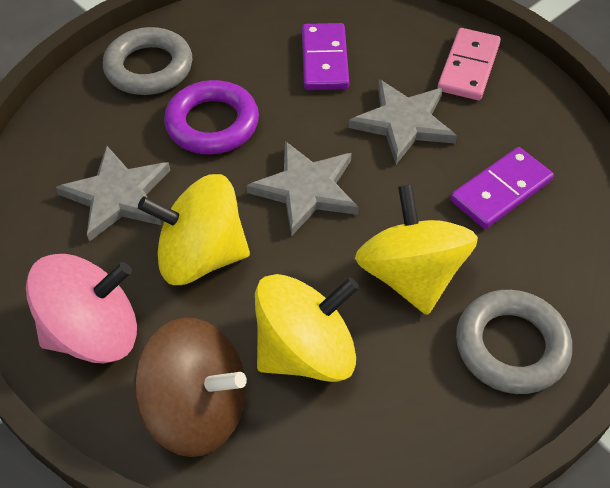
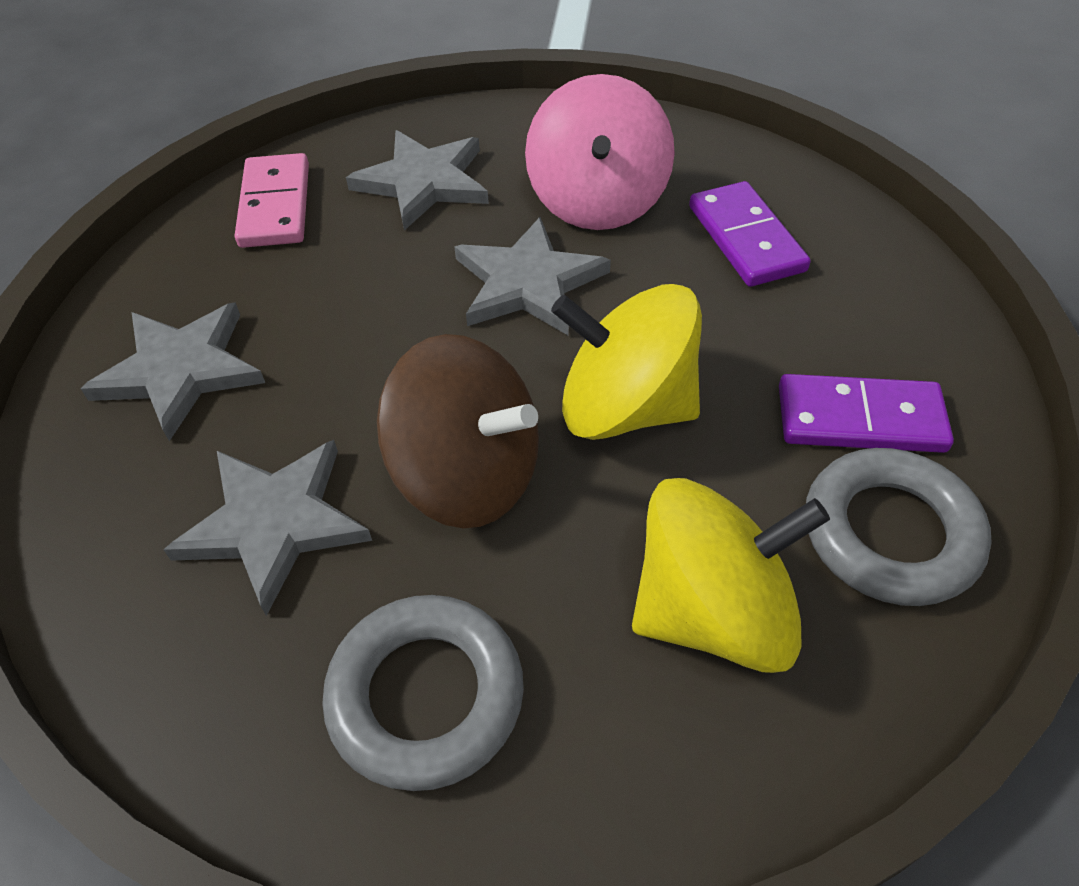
grey star: 3 -> 4
purple ring: 1 -> 0
yellow spinning top: 3 -> 2

